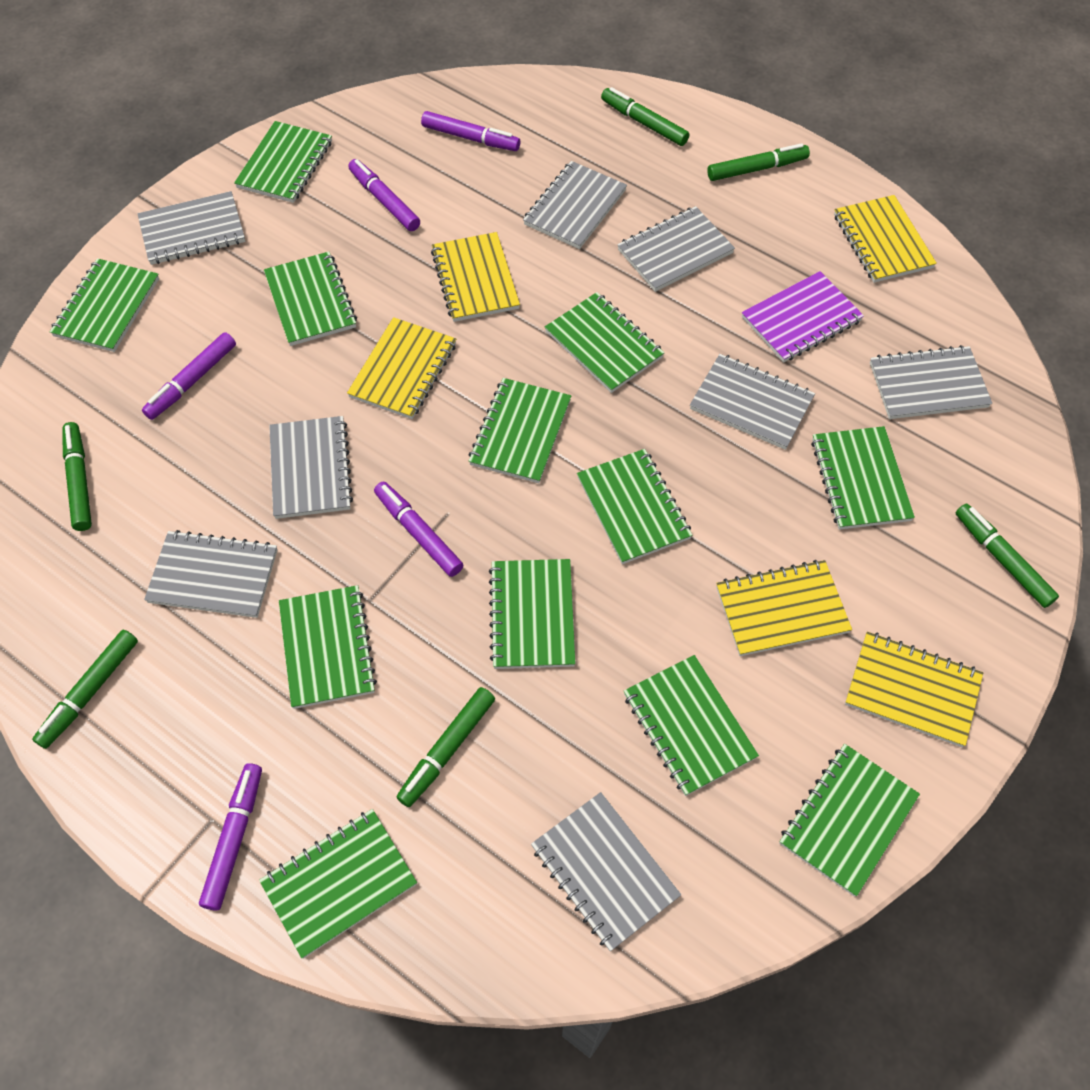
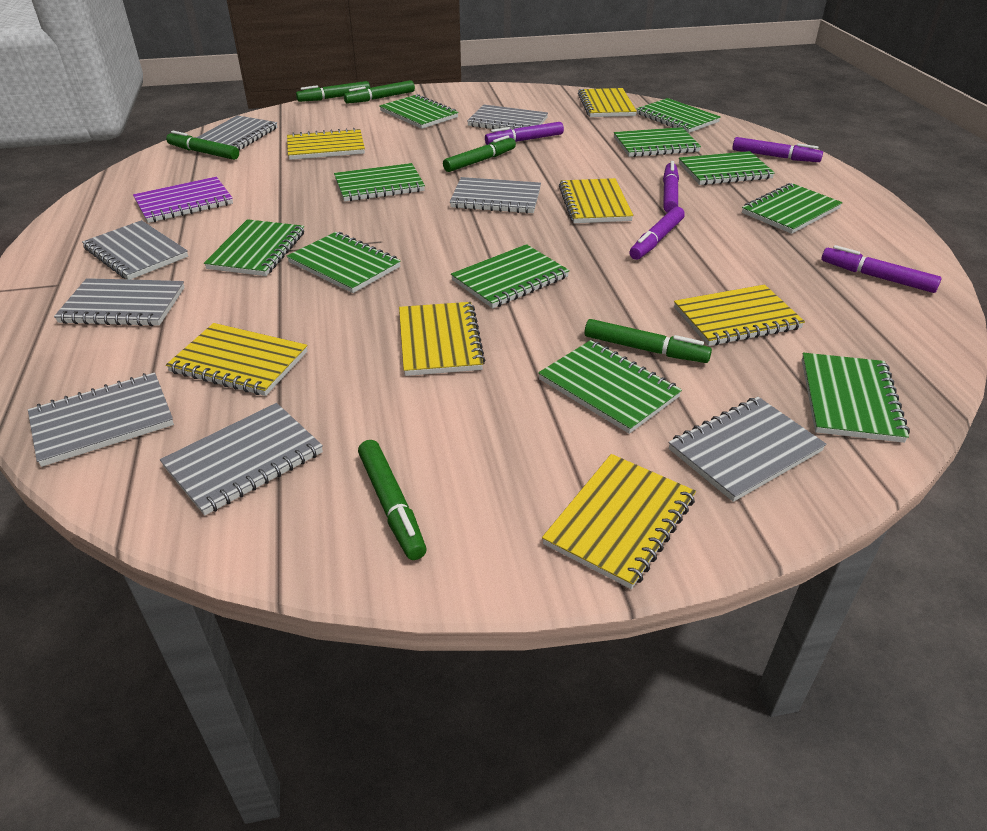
green notebook: 12 -> 11
yellow notebook: 5 -> 7

